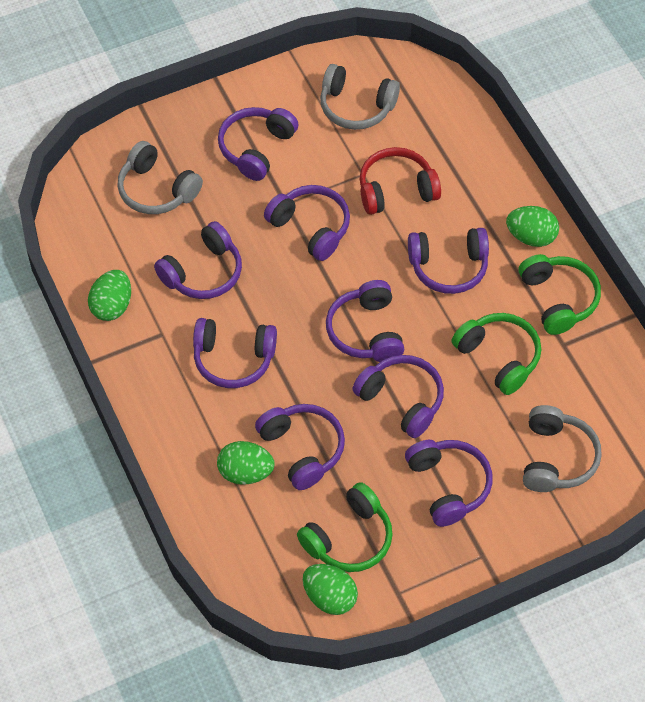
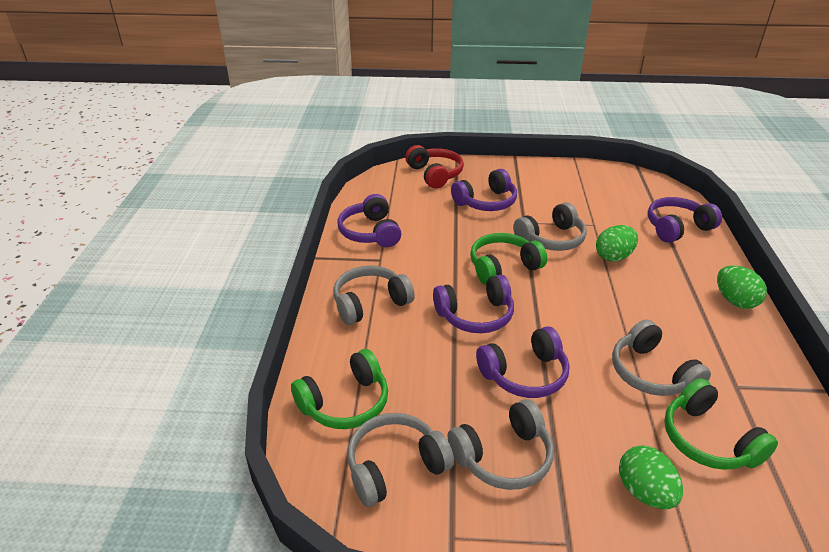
green egg: 4 -> 3
grey headphones: 3 -> 5
purple headphones: 9 -> 5

